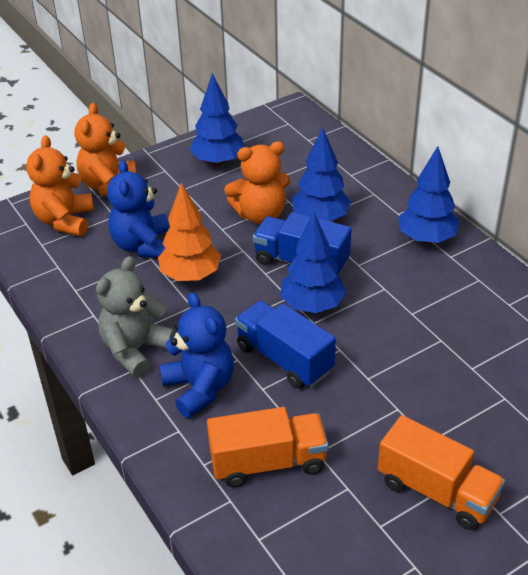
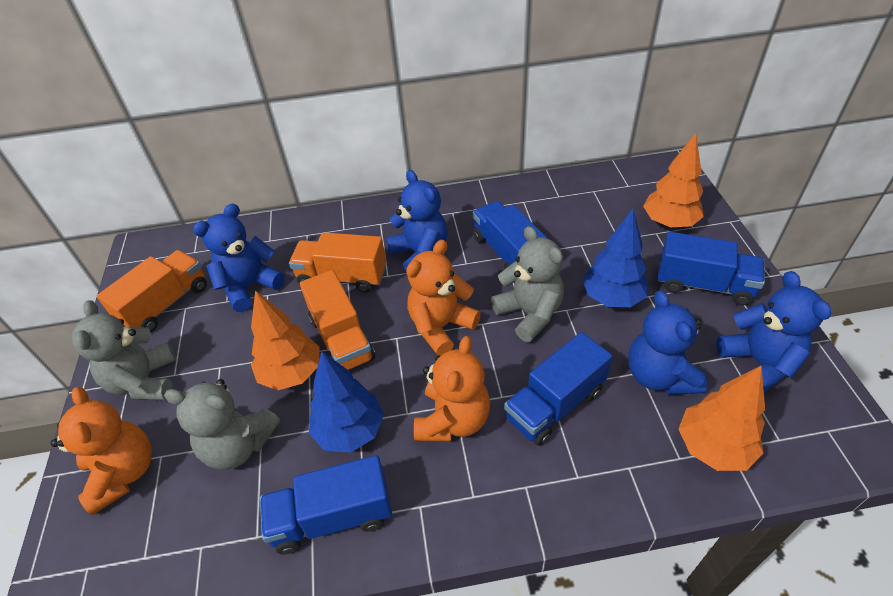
blue teddy bear: 2 -> 4
blue tree: 4 -> 2
blue truck: 2 -> 4
grey teddy bear: 1 -> 3
orange tree: 1 -> 3
orange truck: 2 -> 3

